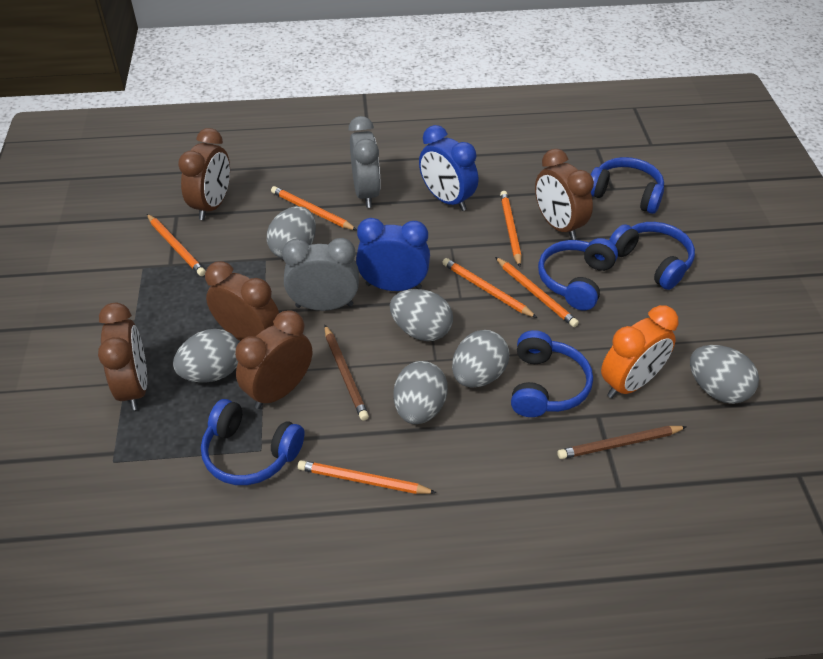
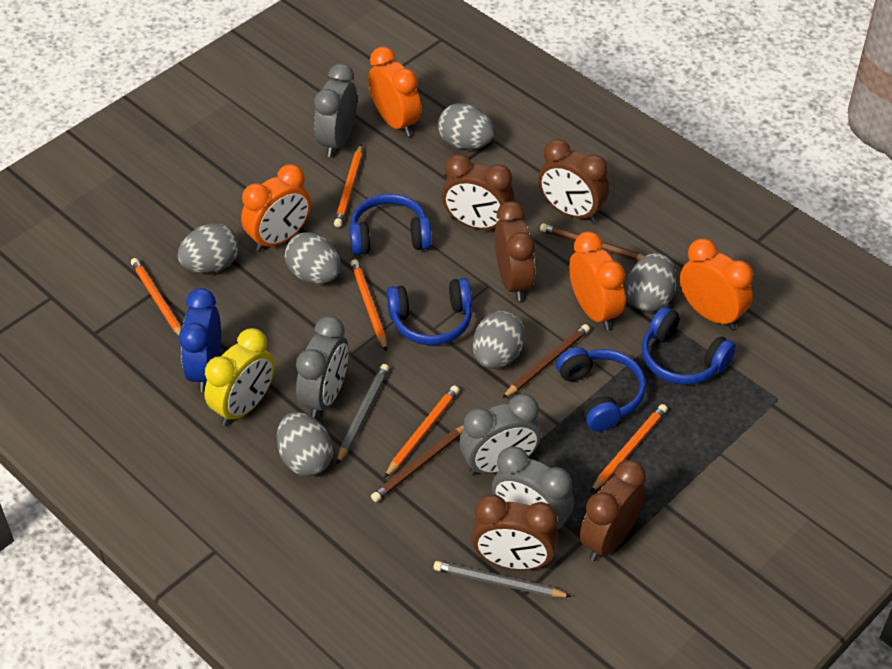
blue clock: 2 -> 1
blue headphones: 5 -> 4
brown pencil: 2 -> 3
grey clock: 2 -> 4
grey pencil: 0 -> 2
orange clock: 1 -> 4
orange pencil: 6 -> 5
yellow clock: 0 -> 1

